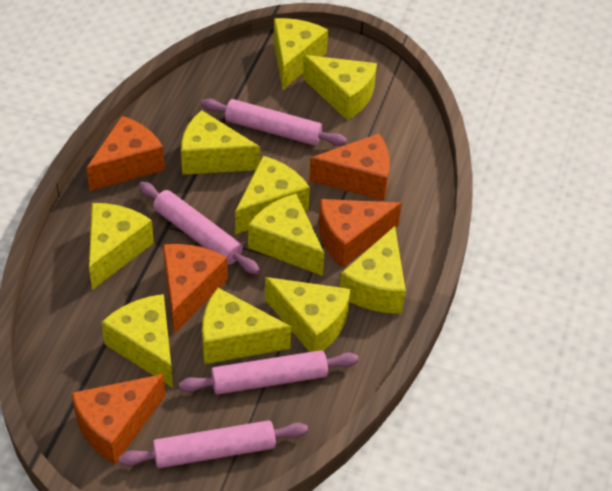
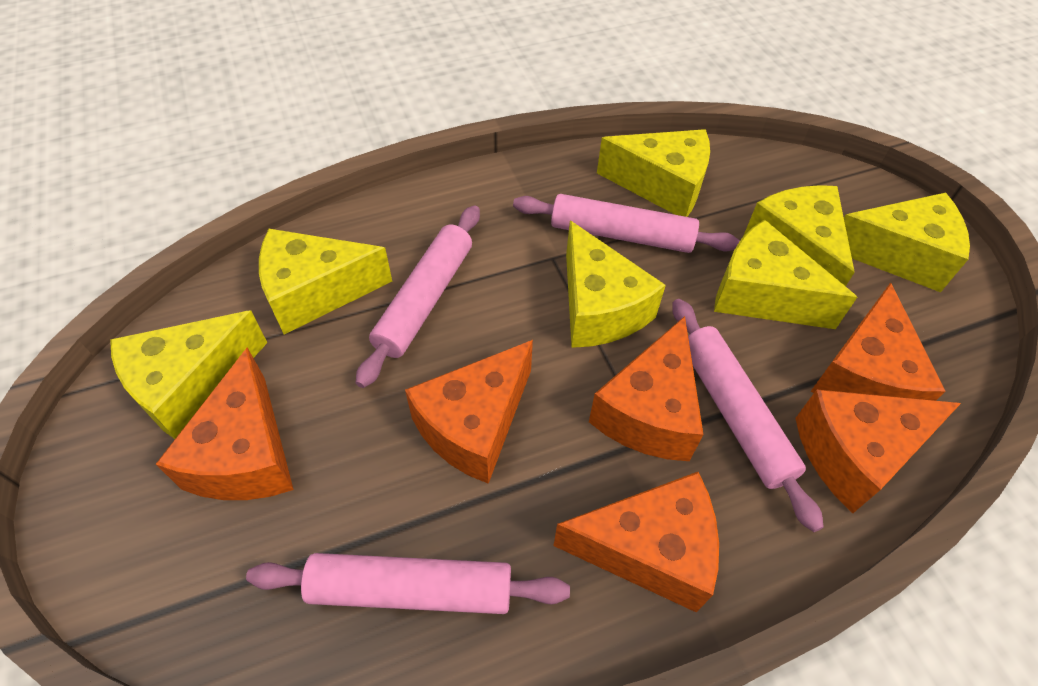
orange cheese: 5 -> 6
yellow cheese: 10 -> 7

